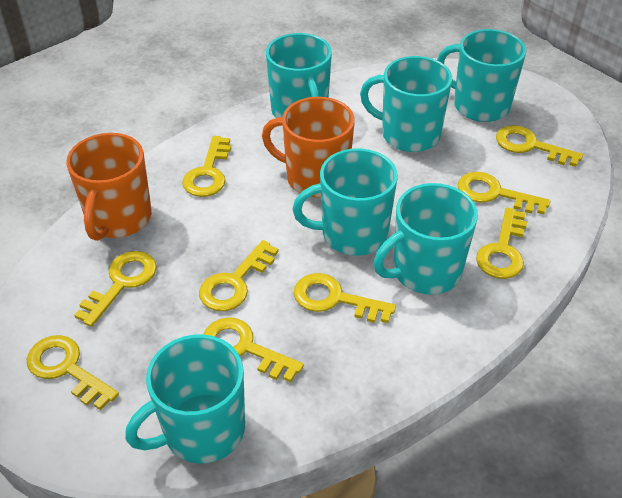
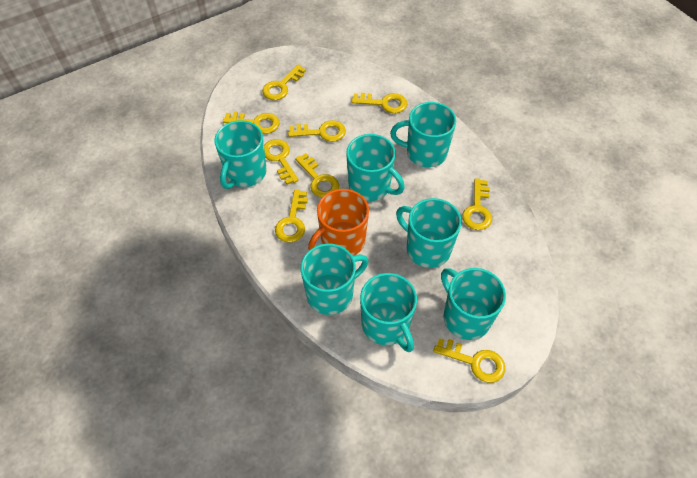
orange mug: 2 -> 1
turquoise mug: 6 -> 7

